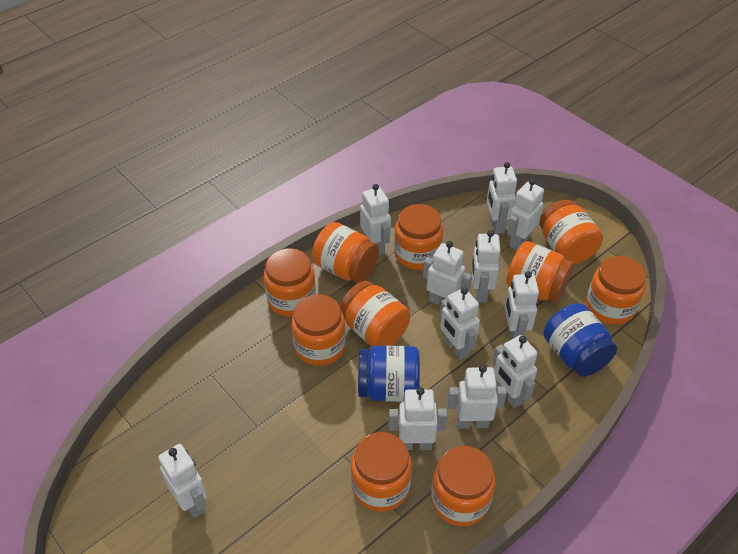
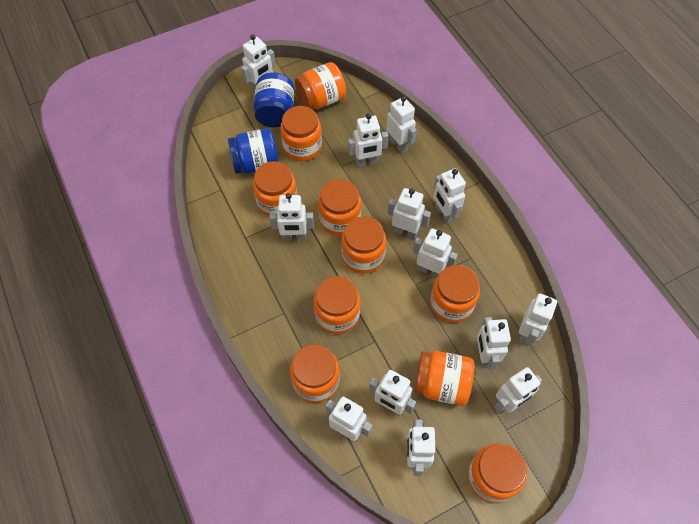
white robot: 11 -> 13

